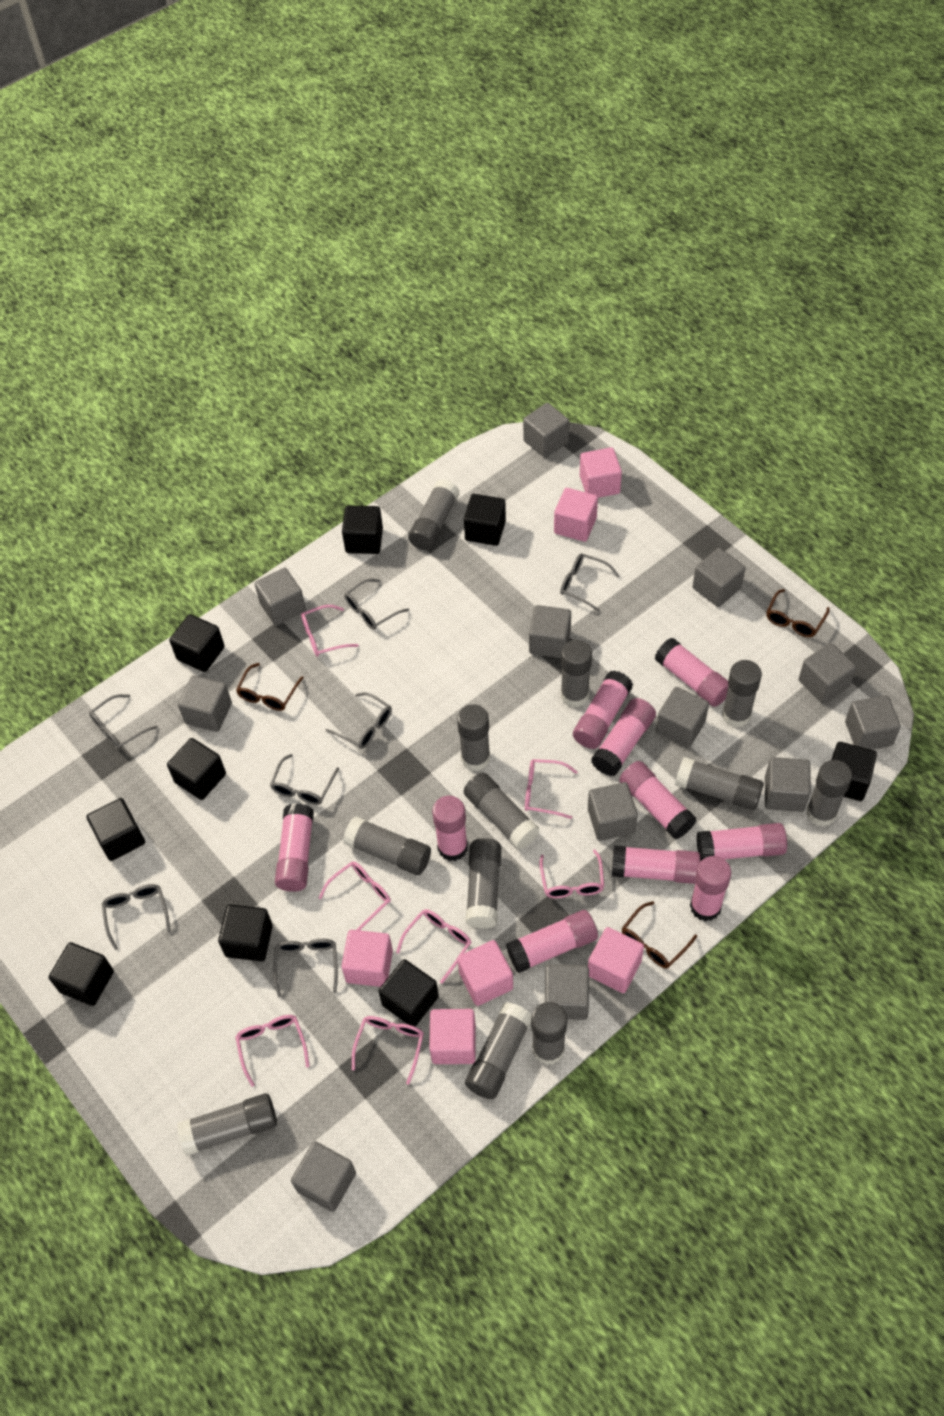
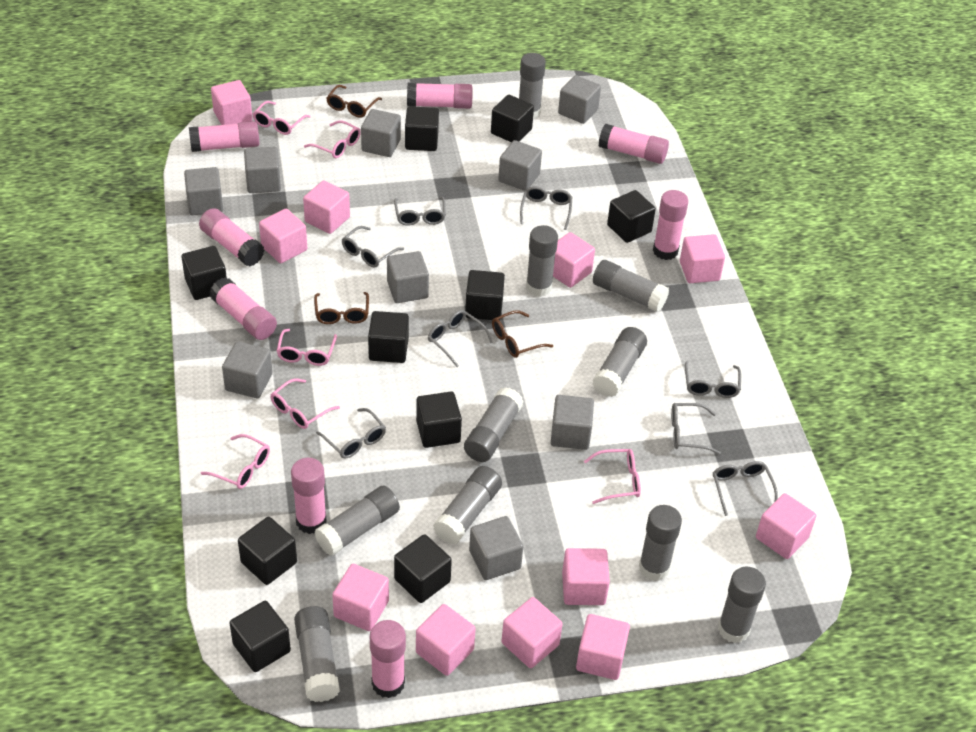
black cube: 9 -> 10
grey cube: 12 -> 9
grey glasses: 7 -> 8
grey glue stick: 12 -> 10
pink cube: 6 -> 11
pink glasses: 7 -> 6
pink glue stick: 10 -> 8

